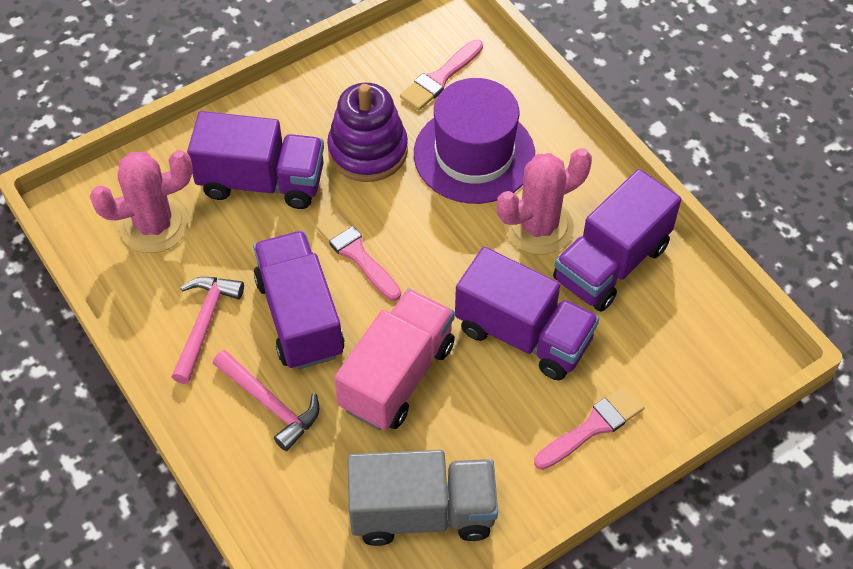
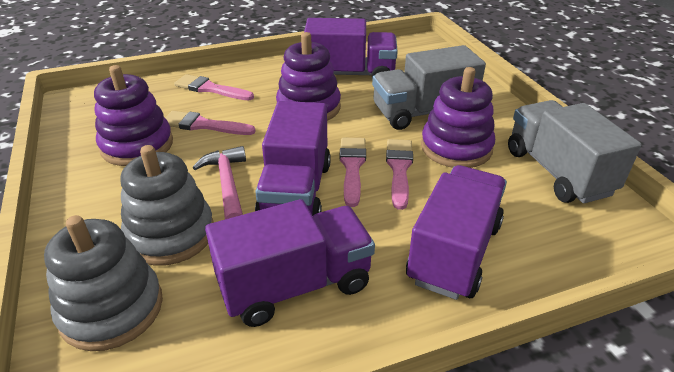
grey stacking toy: 0 -> 2
grey truck: 1 -> 2
pink brush: 3 -> 4
pink cactus: 2 -> 0
pink hammer: 2 -> 1
pink truck: 1 -> 0
purple hat: 1 -> 0
purple stacking toy: 1 -> 3

